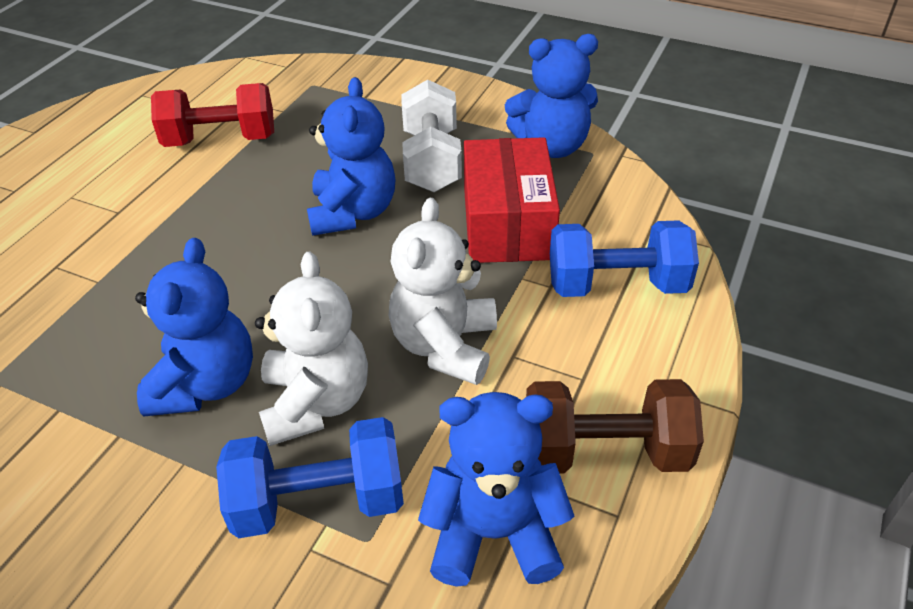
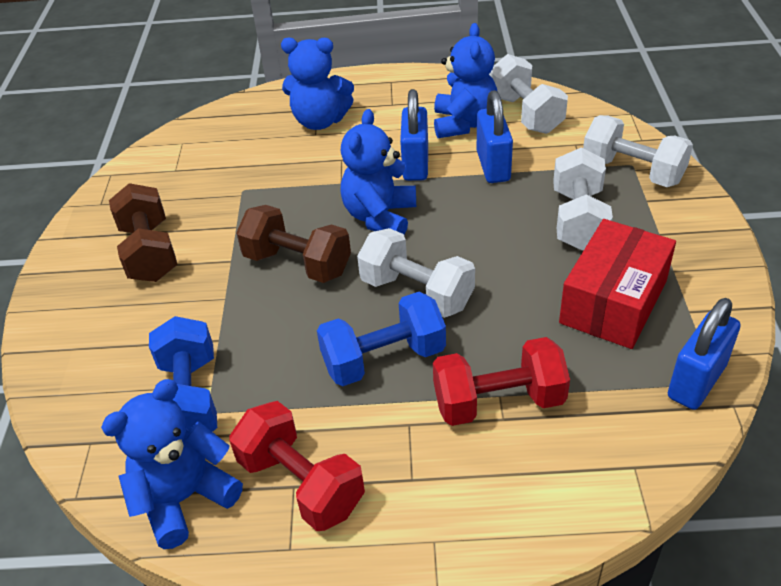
blue padlock: 0 -> 3
brown dumbbell: 1 -> 2
red dumbbell: 1 -> 2
white dumbbell: 1 -> 4
white teddy bear: 2 -> 0

